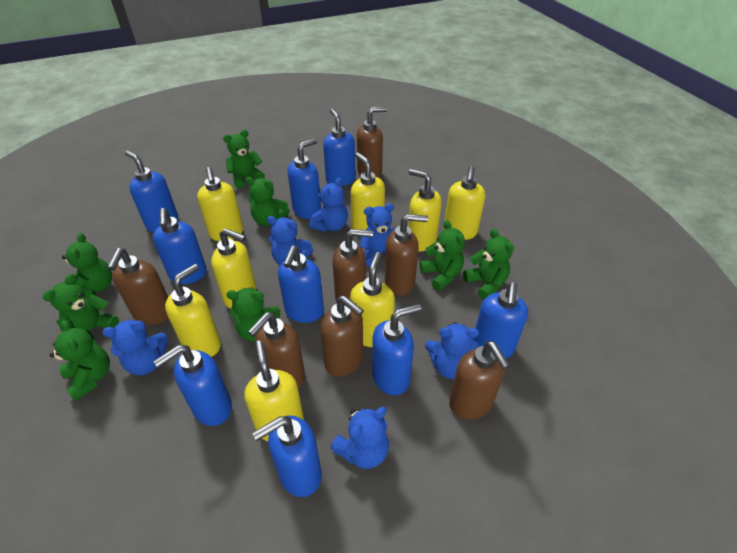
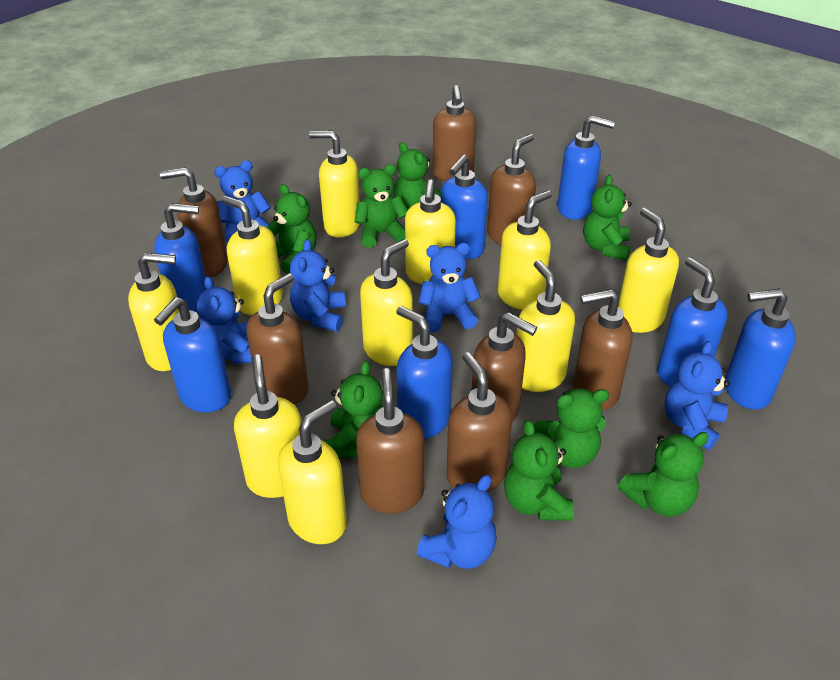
blue soap dispenser: 9 -> 7
brown soap dispenser: 7 -> 8
yellow soap dispenser: 8 -> 10

